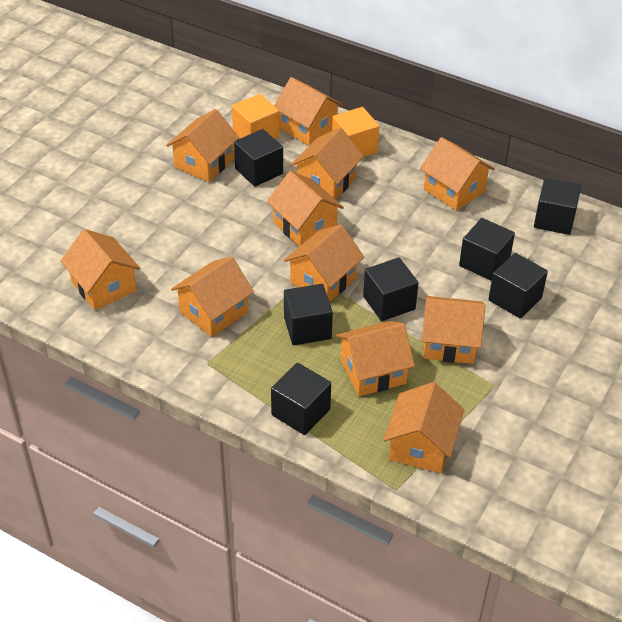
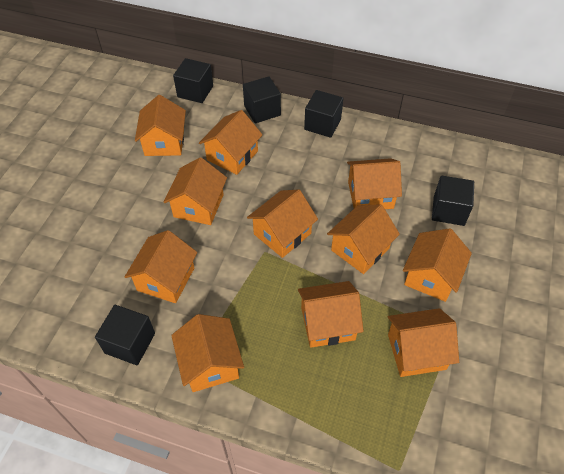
black cube: 7 -> 5
orange cube: 2 -> 0

